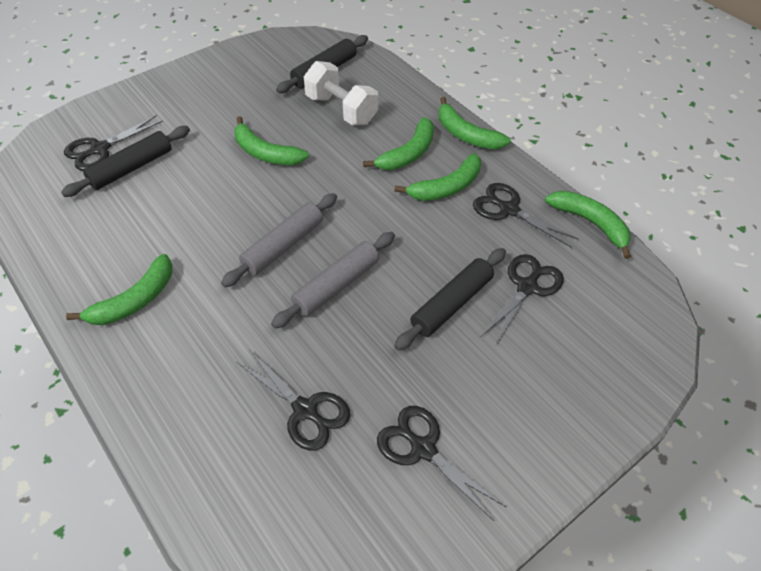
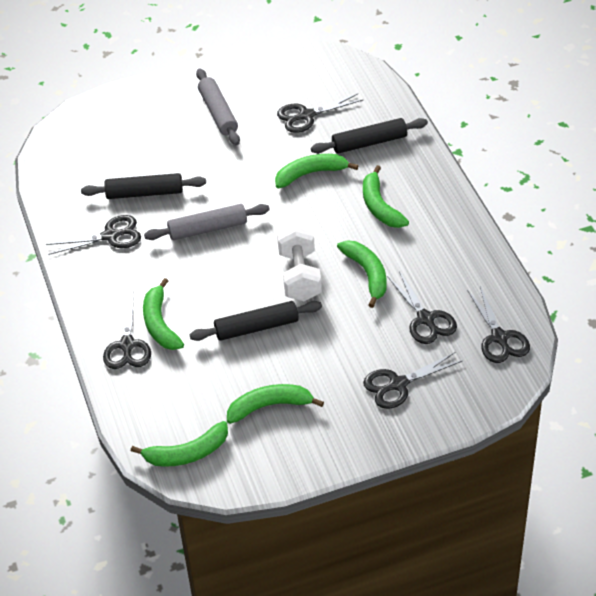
black scissors: 5 -> 6

